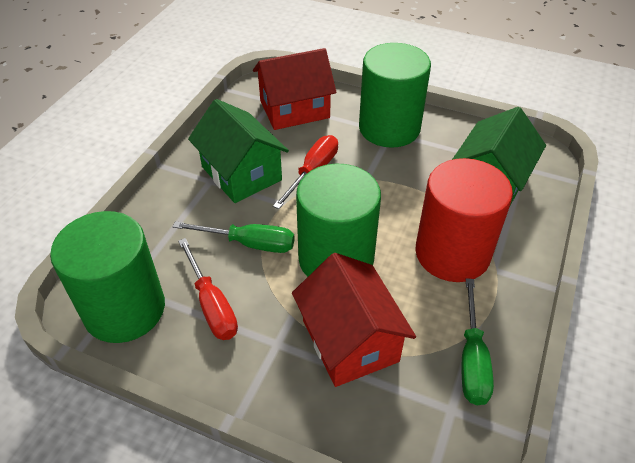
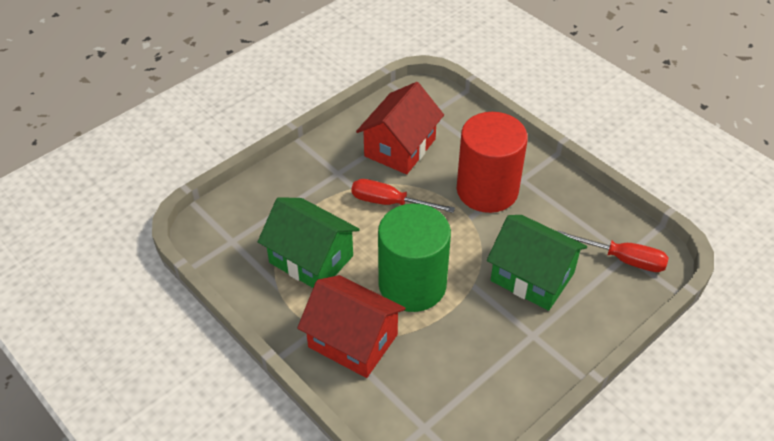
green cylinder: 3 -> 1
green screwdriver: 2 -> 0

